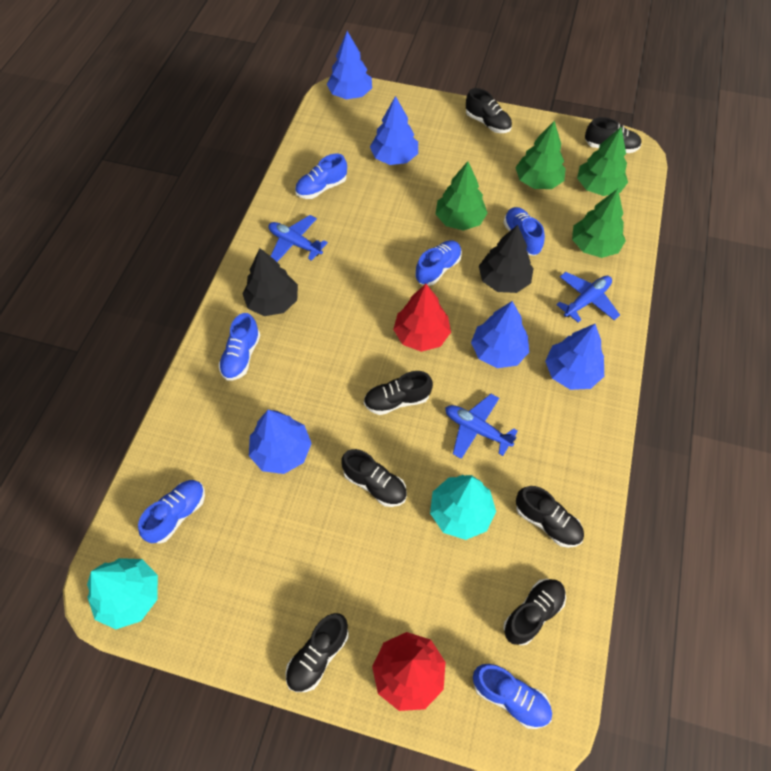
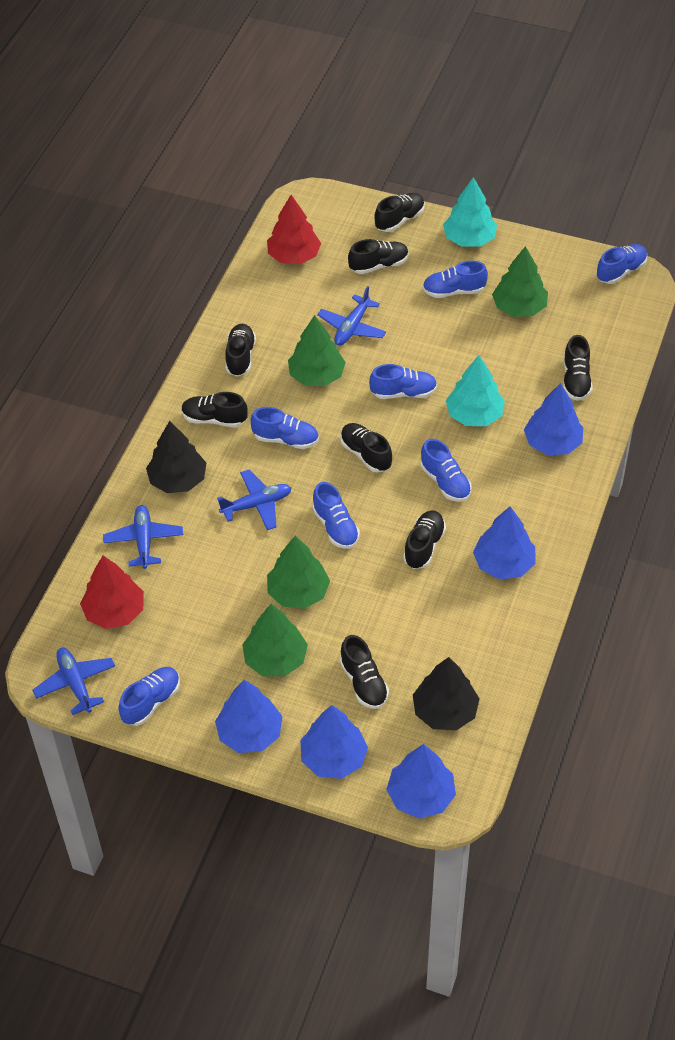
black shoe: 7 -> 8
blue plane: 3 -> 4
blue shoe: 6 -> 7

